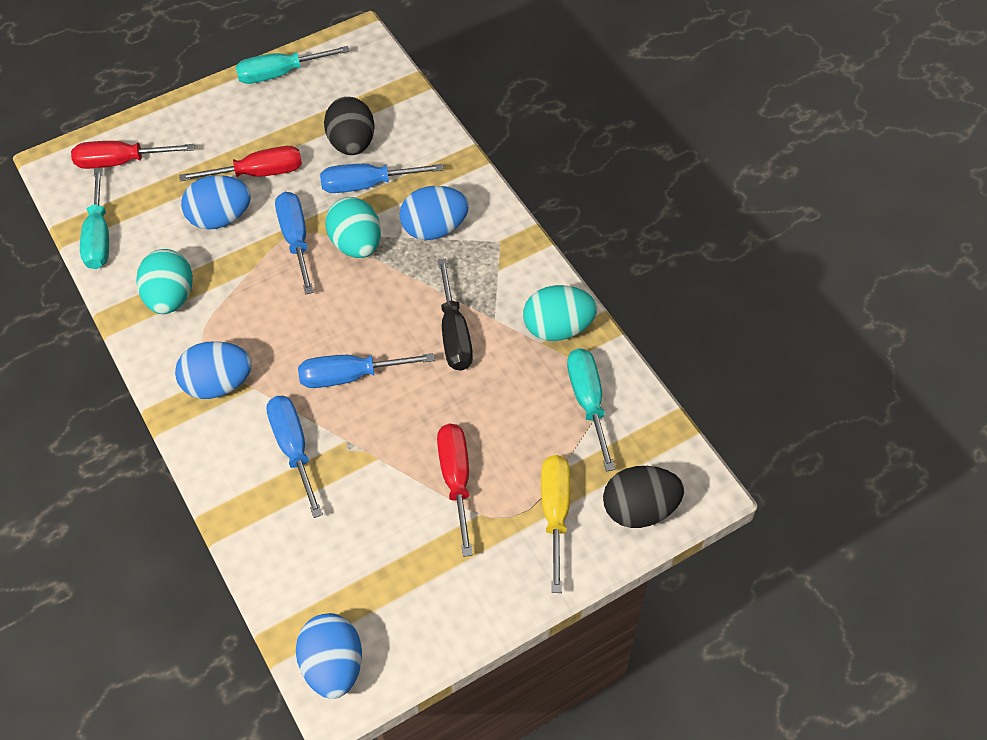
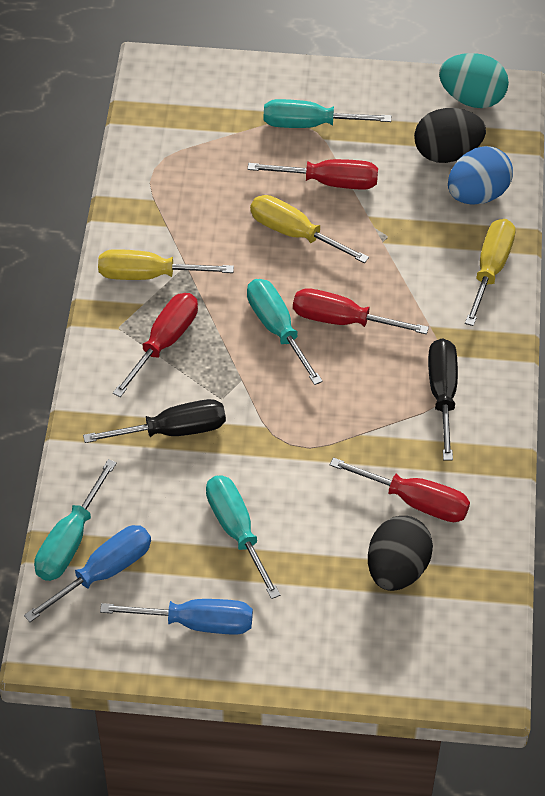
black screwdriver: 1 -> 2
blue egg: 4 -> 1
blue screwdriver: 4 -> 2
red screwdriver: 3 -> 4
turquoise egg: 3 -> 1
turquoise screwdriver: 3 -> 4
yellow screwdriver: 1 -> 3

